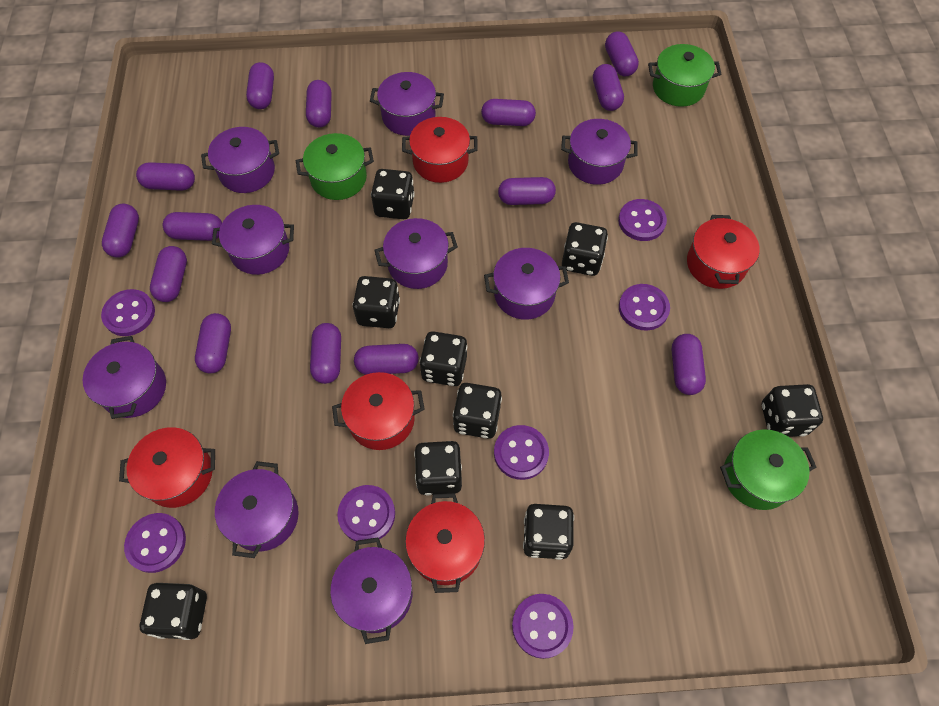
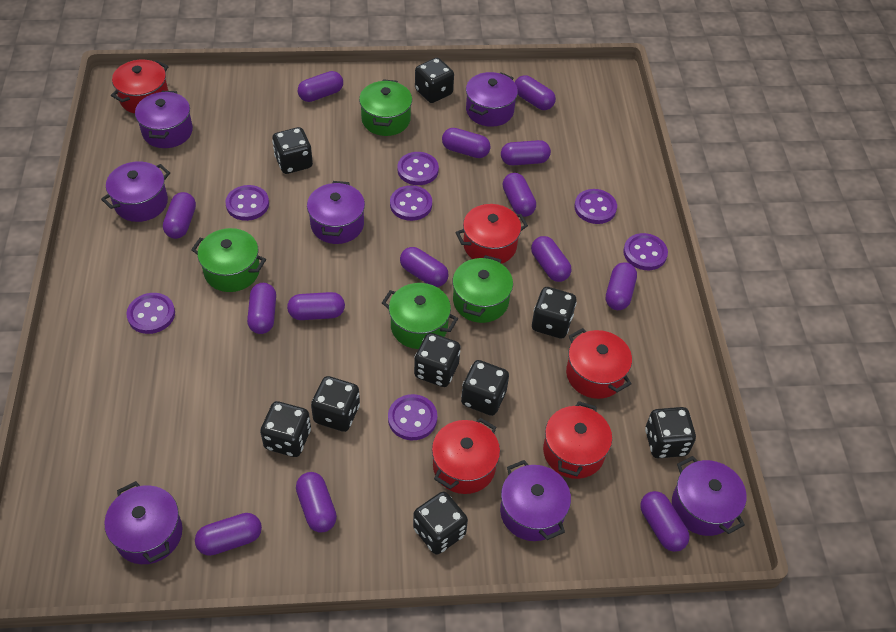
green pot: 3 -> 4
purple pot: 9 -> 7

